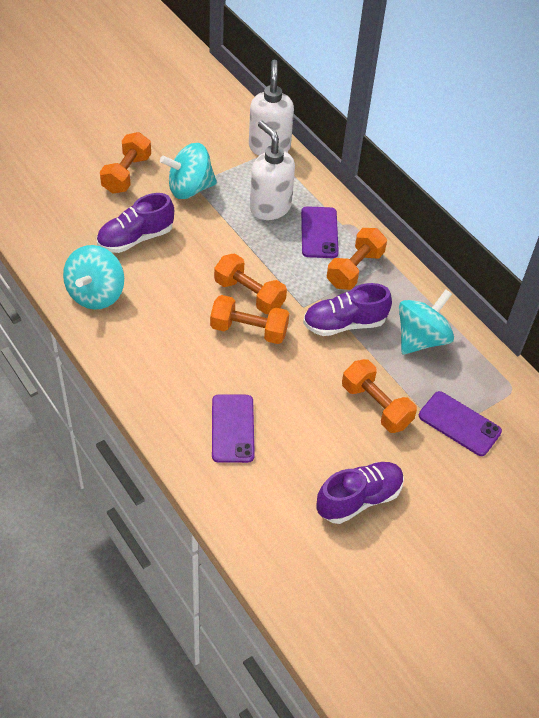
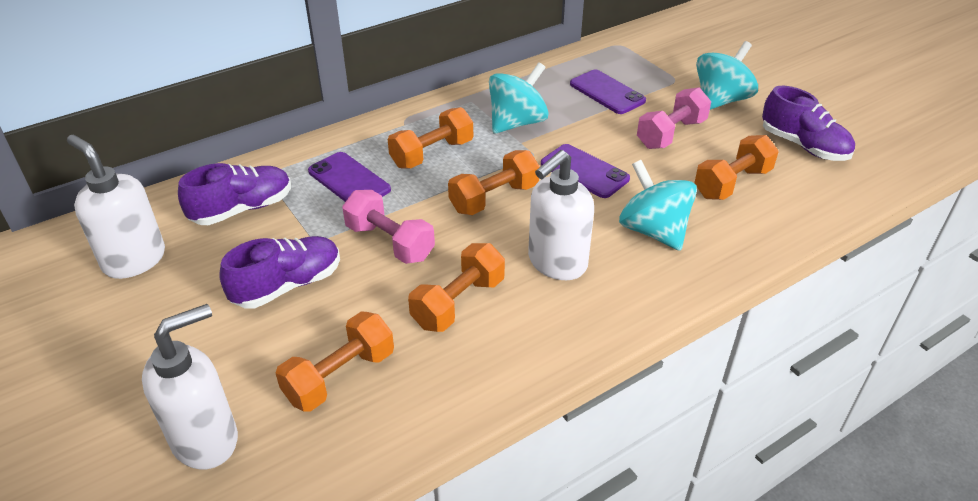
pink dumbbell: 0 -> 2
white soap dispenser: 2 -> 3

